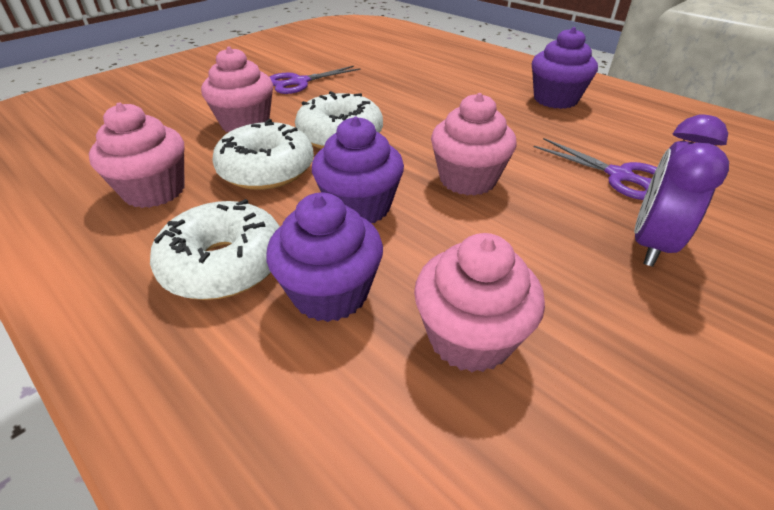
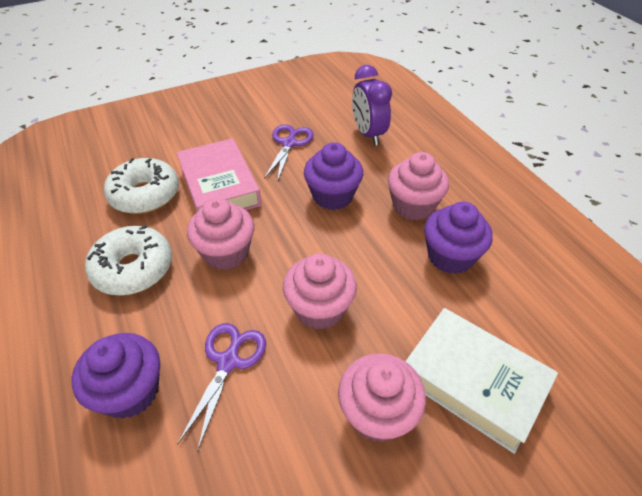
pink book: 0 -> 1
white book: 0 -> 1
white donut: 3 -> 2

